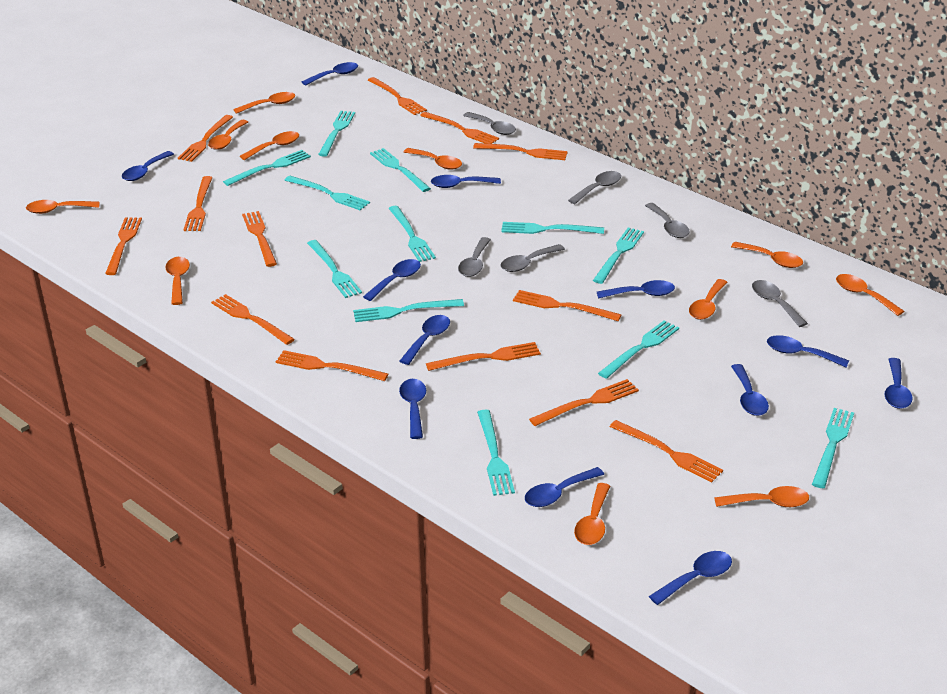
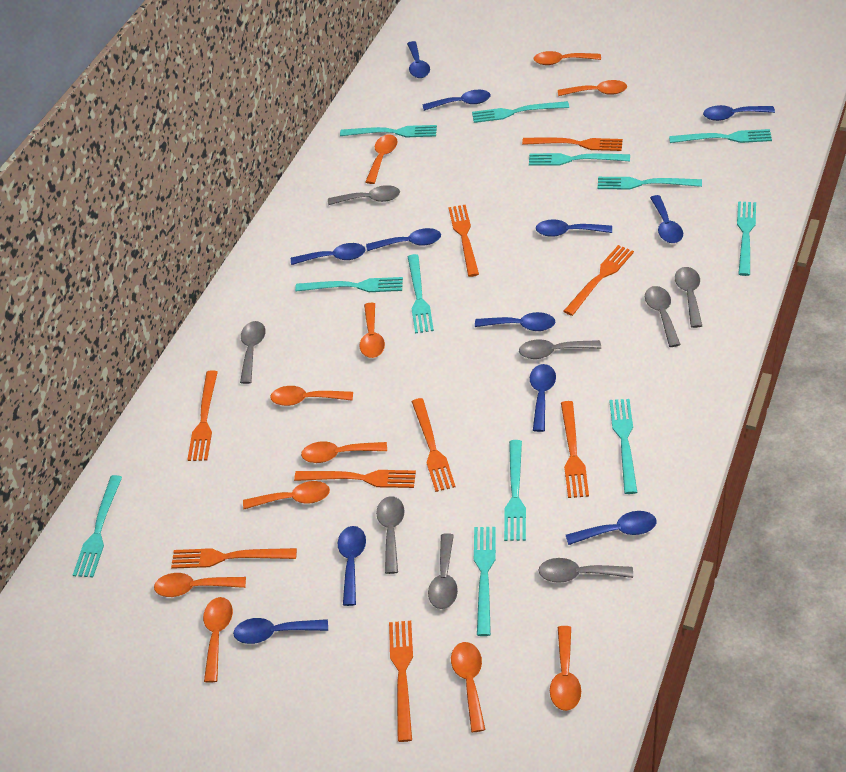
grey spoon: 6 -> 8
orange fork: 13 -> 9

